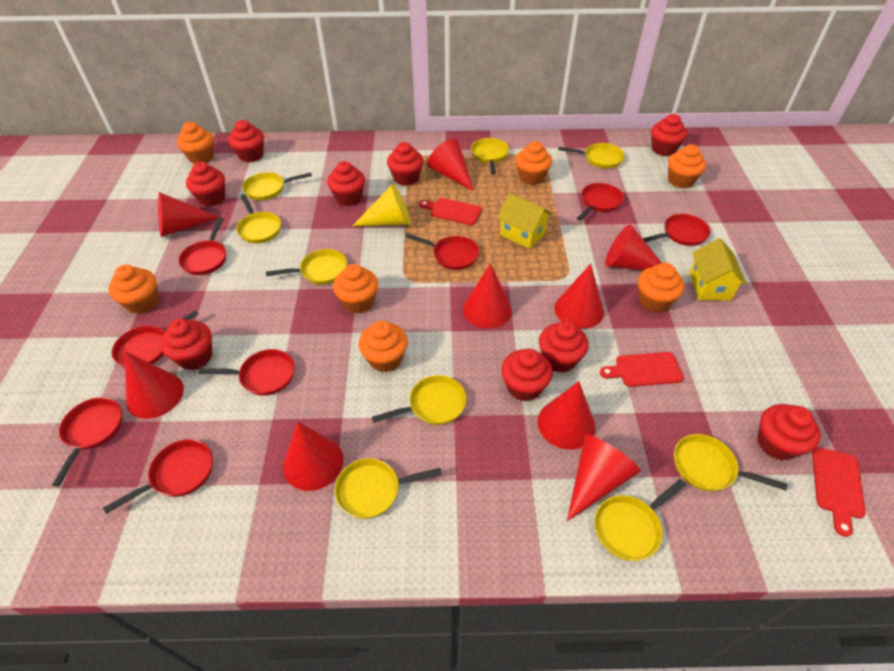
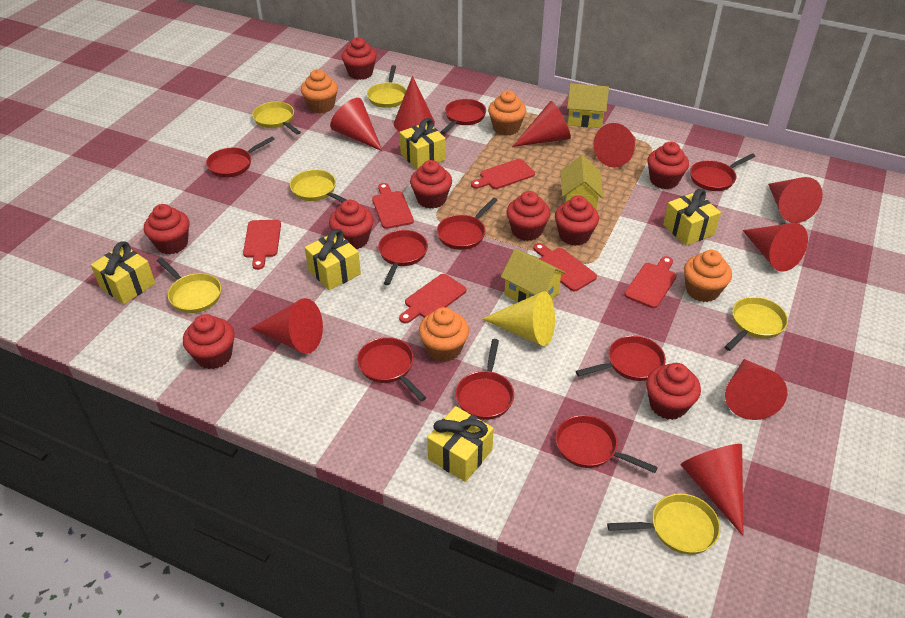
orange cupcake: 7 -> 4
red cutting board: 3 -> 6
red pan: 8 -> 9
yellow gift: 0 -> 5
yellow house: 2 -> 3
yellow pan: 9 -> 6

